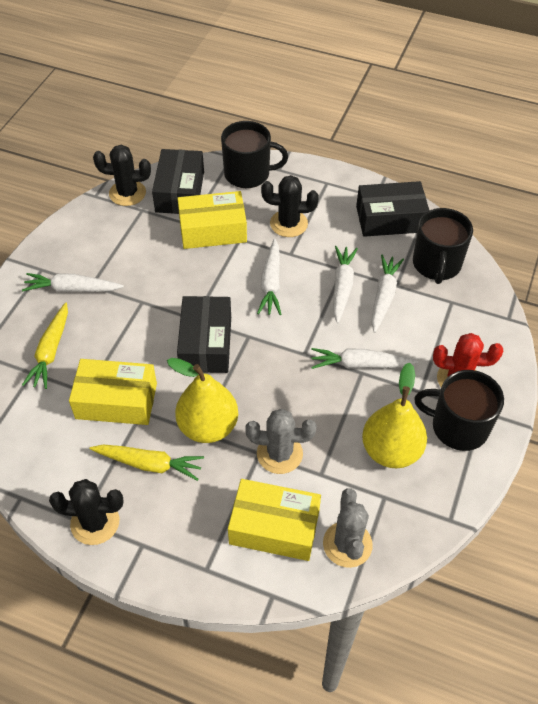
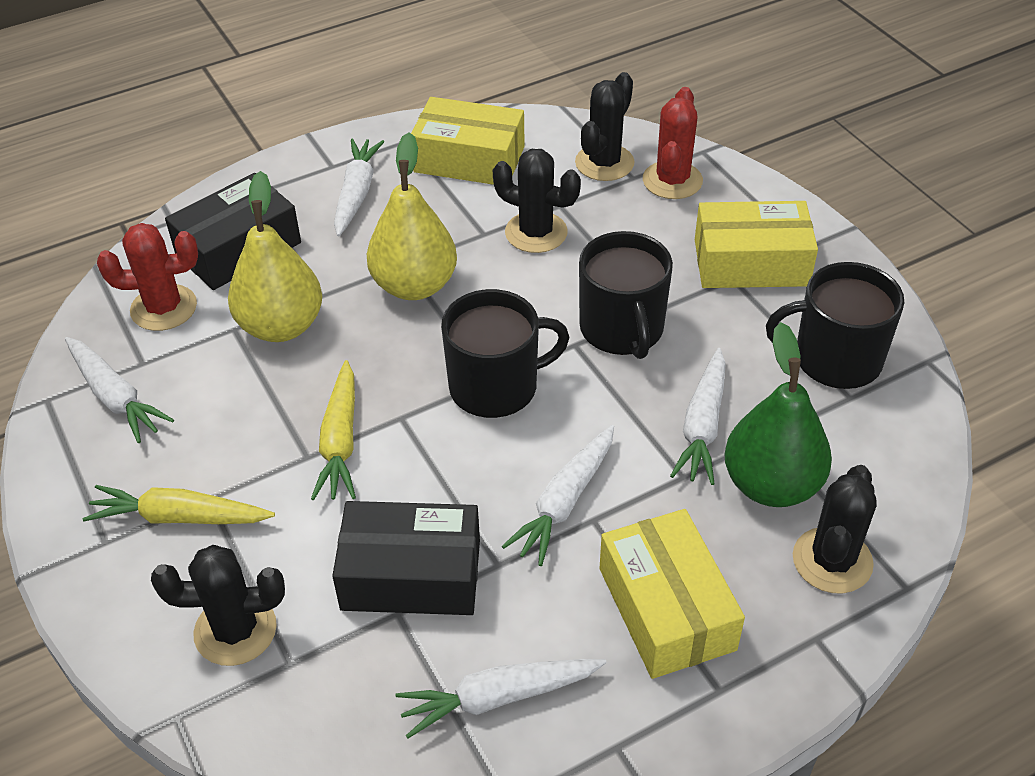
black box: 3 -> 2
black cactus: 3 -> 4
green pear: 0 -> 1
grey cactus: 2 -> 0
red cactus: 1 -> 2

